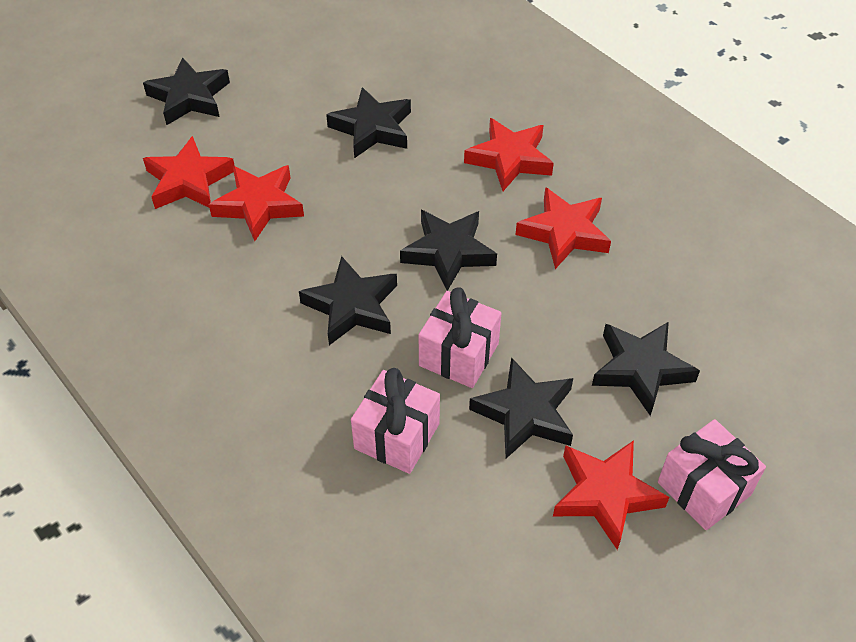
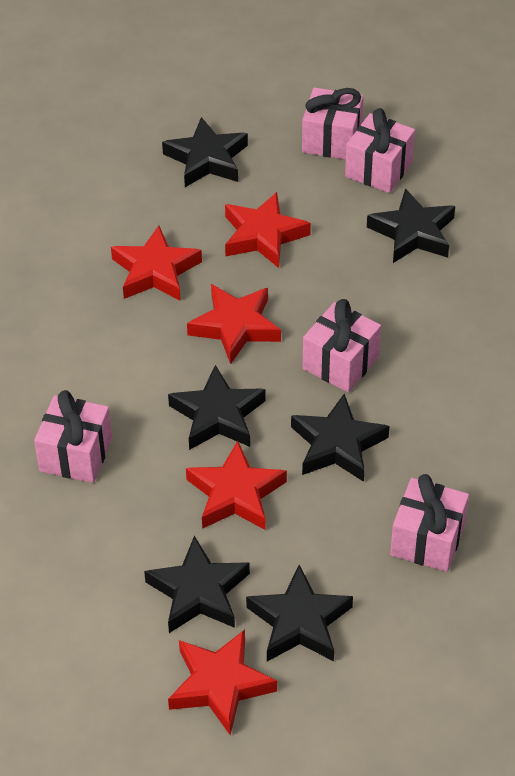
pink gift: 3 -> 5

